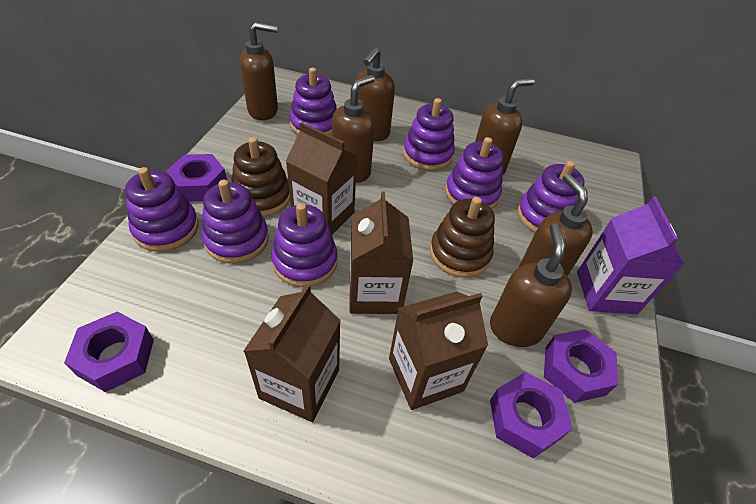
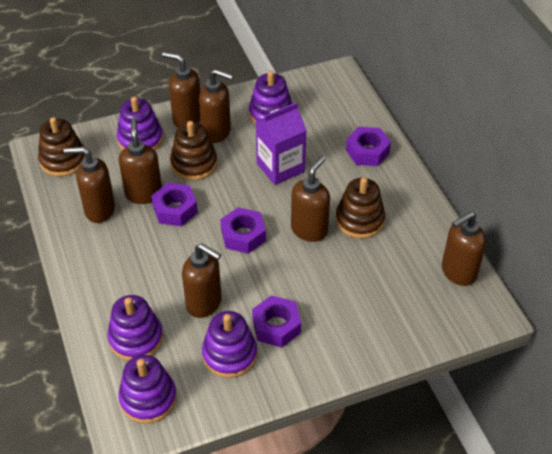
brown carton: 4 -> 0
brown soap dispenser: 6 -> 7
brown stacking toy: 2 -> 3
purple stacking toy: 7 -> 5

